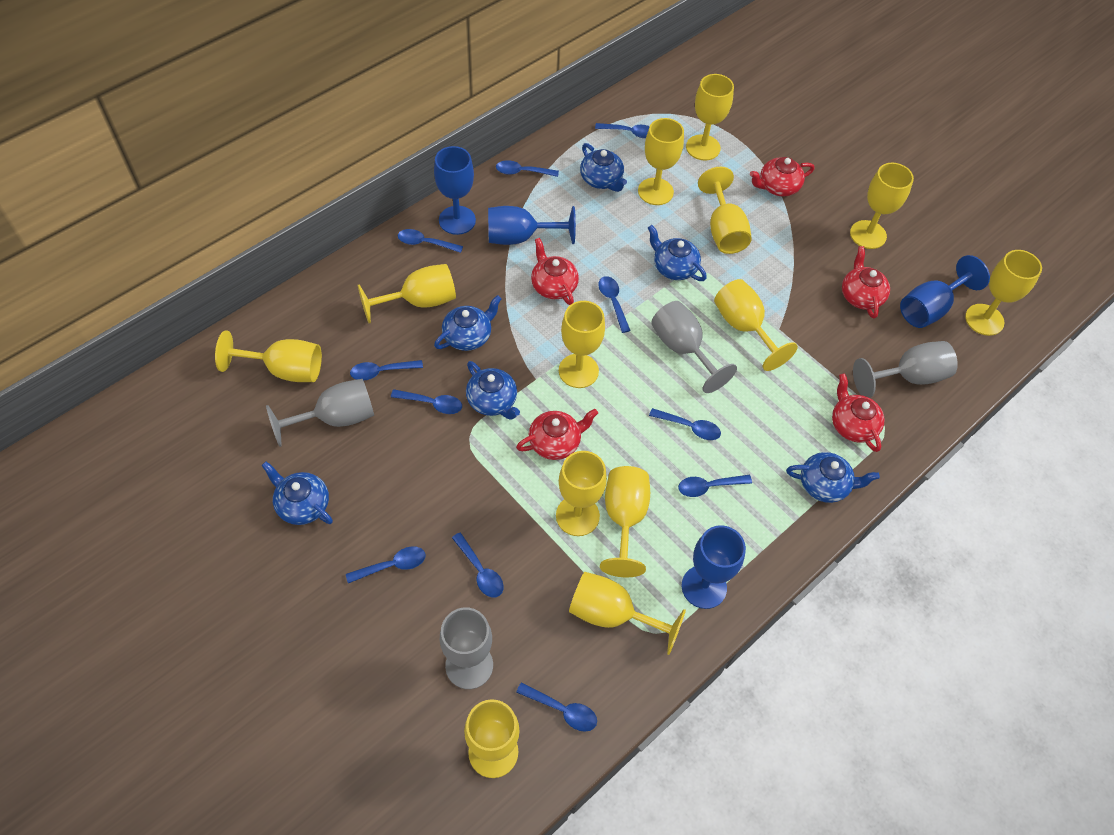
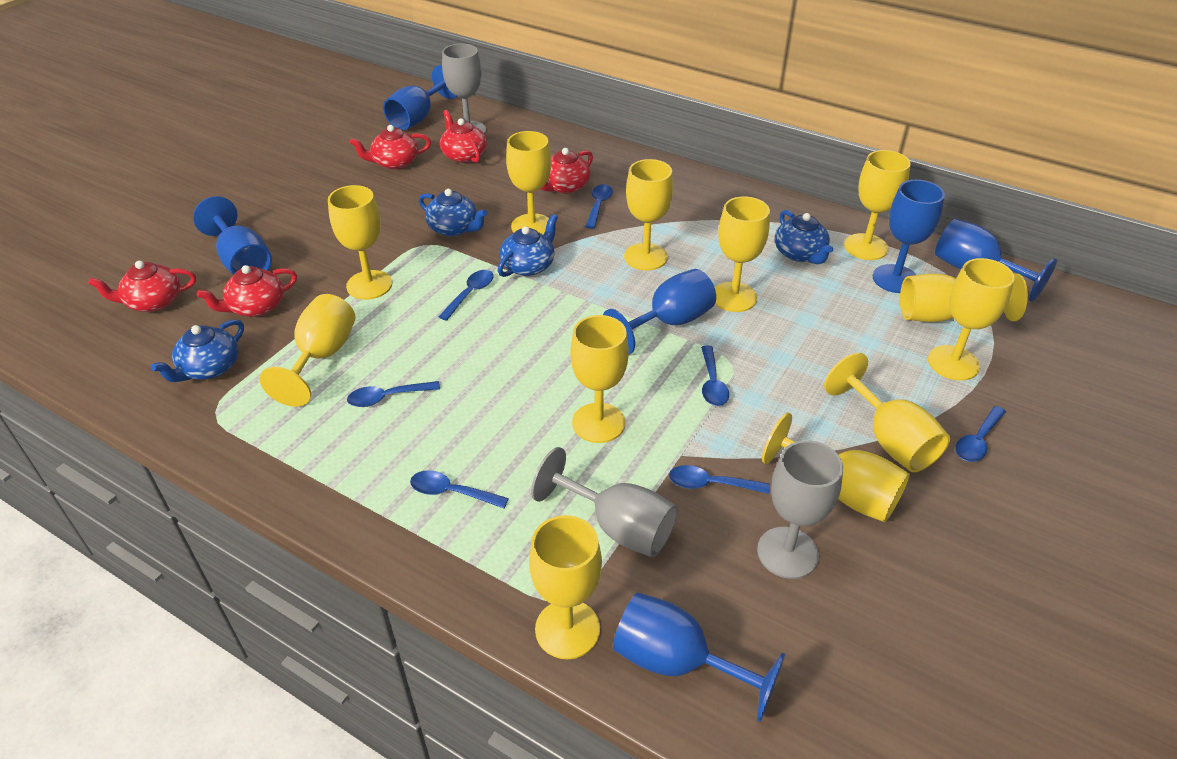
blue goblet: 4 -> 6
blue spoon: 11 -> 7
blue teapot: 6 -> 4
grey goblet: 4 -> 3
yellow goblet: 13 -> 12

